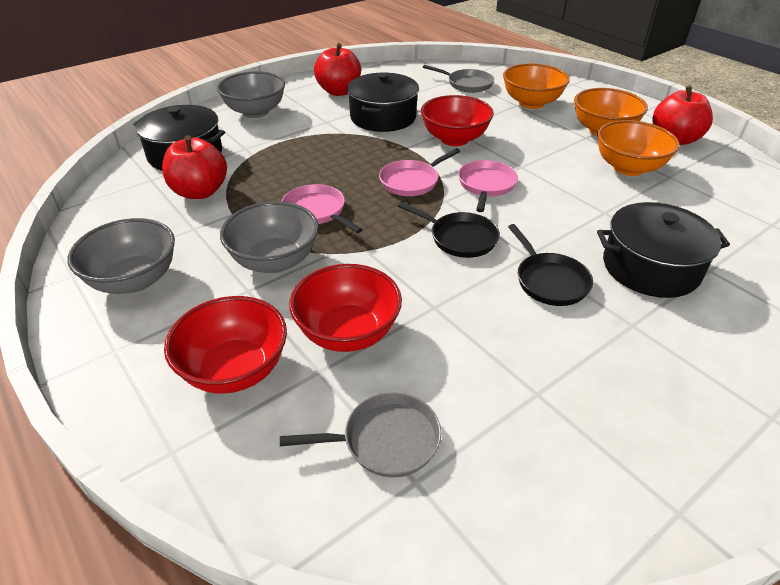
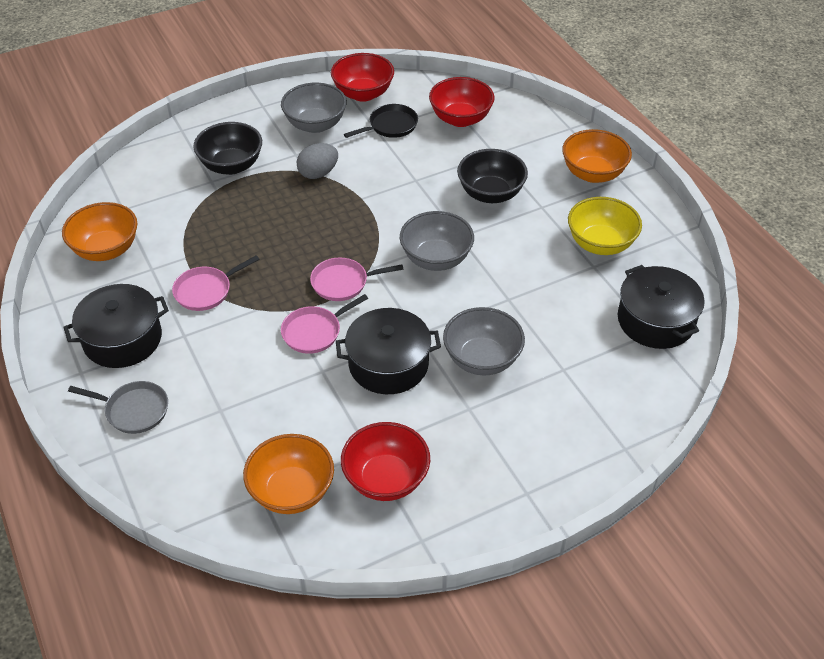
black bowl: 0 -> 2
black pan: 2 -> 1
grey egg: 0 -> 1
grey pan: 2 -> 1
red apple: 3 -> 0
yellow bowl: 0 -> 1

